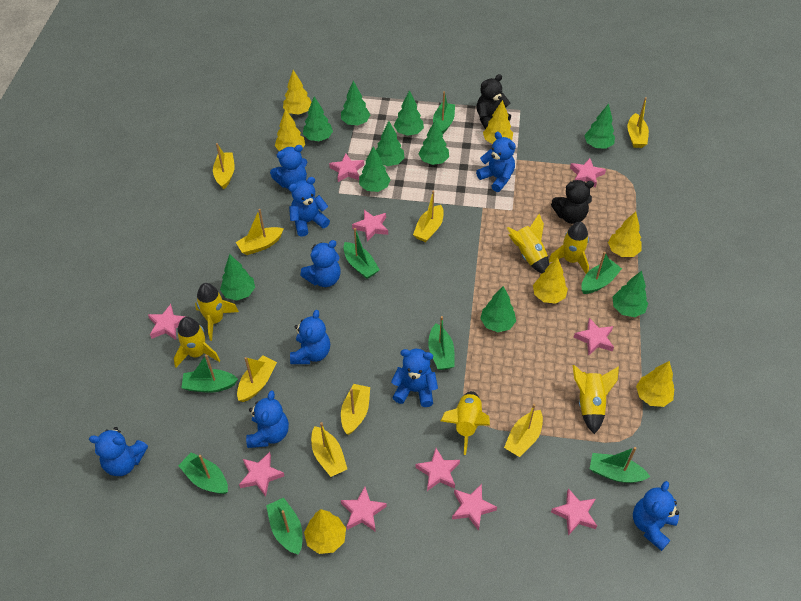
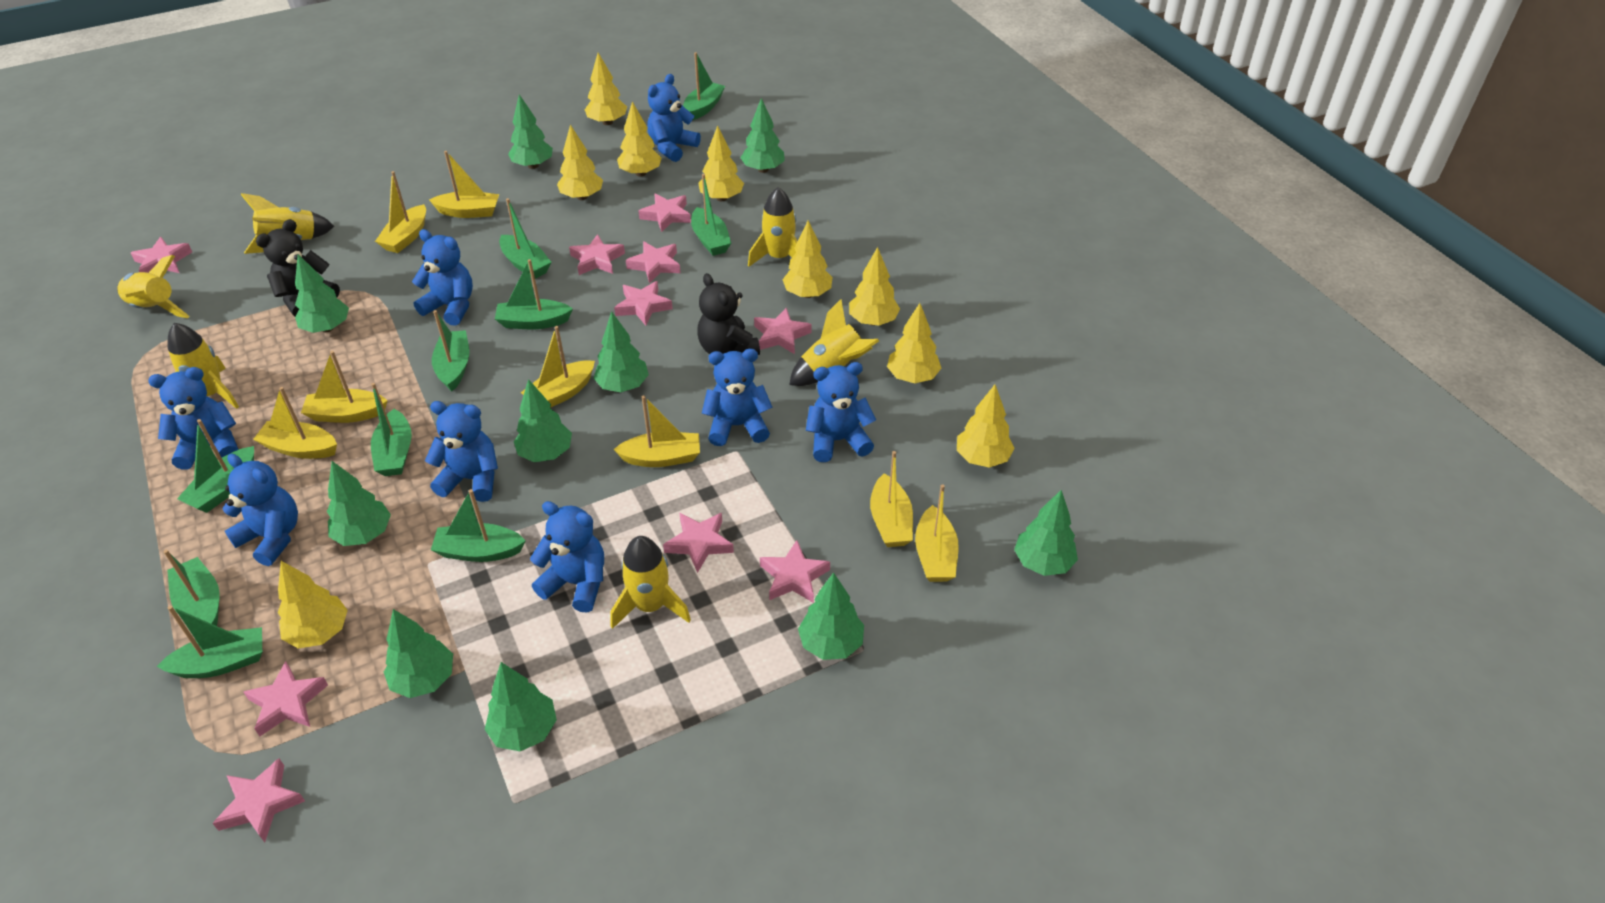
blue teddy bear: 9 -> 8
green boat: 8 -> 10
yellow tree: 7 -> 9

